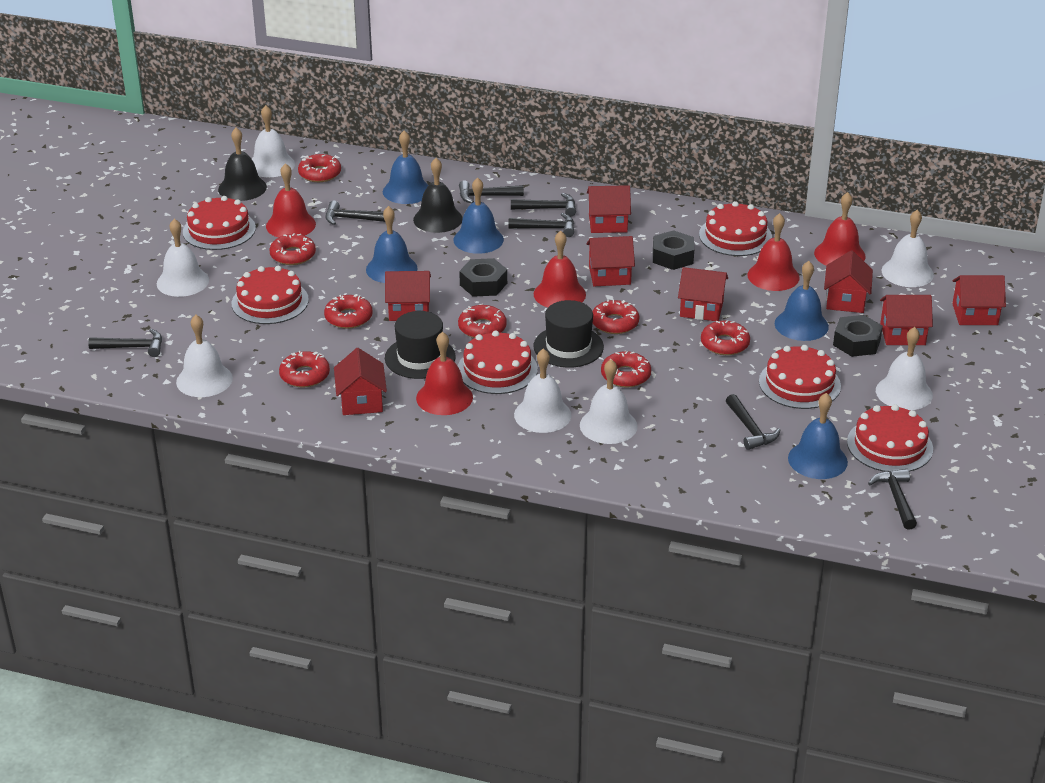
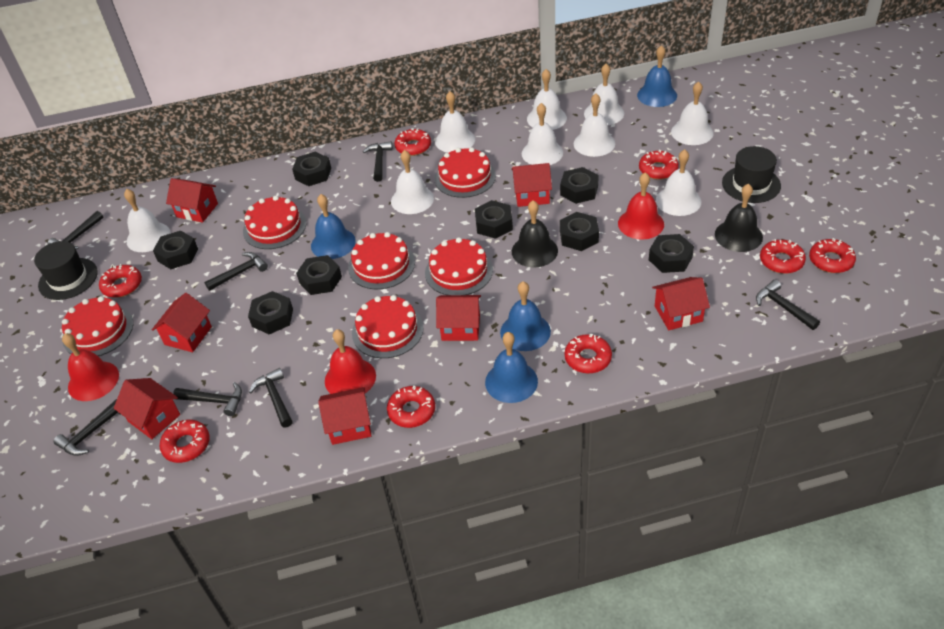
black nut: 3 -> 8
blue bell: 5 -> 4
red bell: 5 -> 3
red house: 8 -> 7
white bell: 7 -> 9

